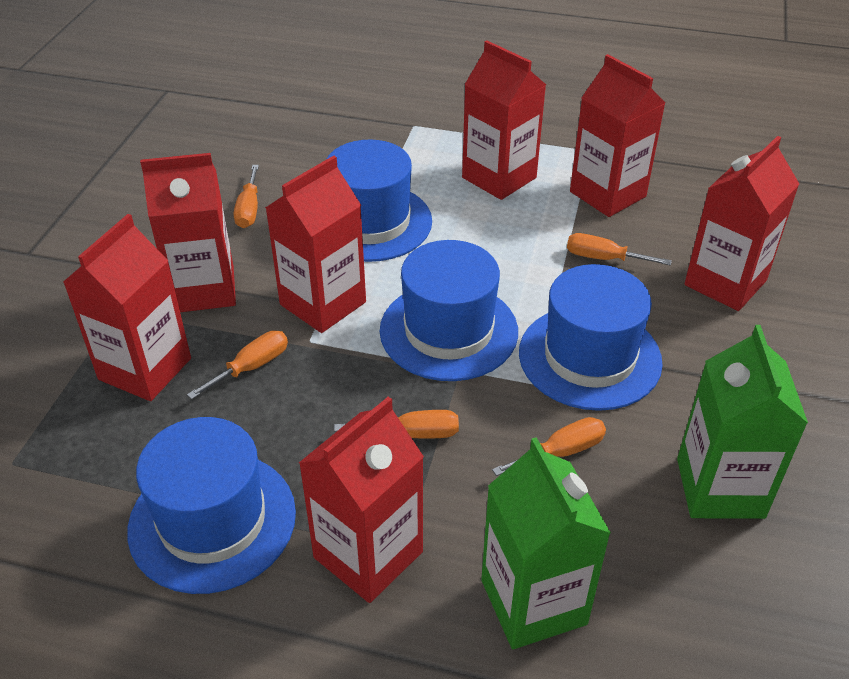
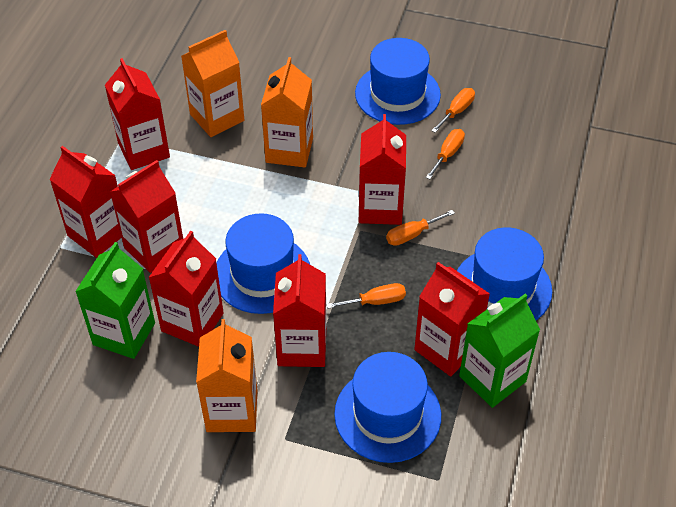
orange carton: 0 -> 3
orange screwdriver: 5 -> 4

